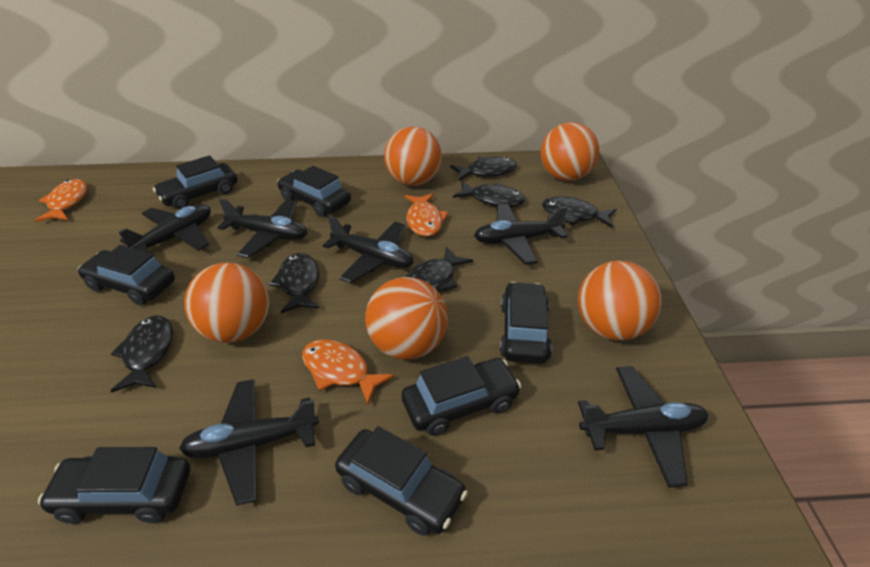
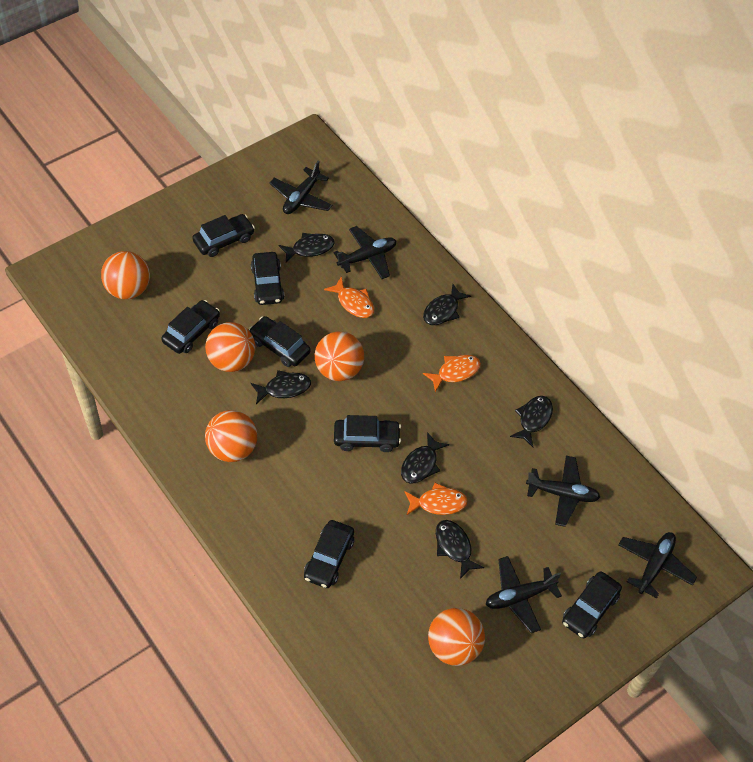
black plane: 6 -> 5

